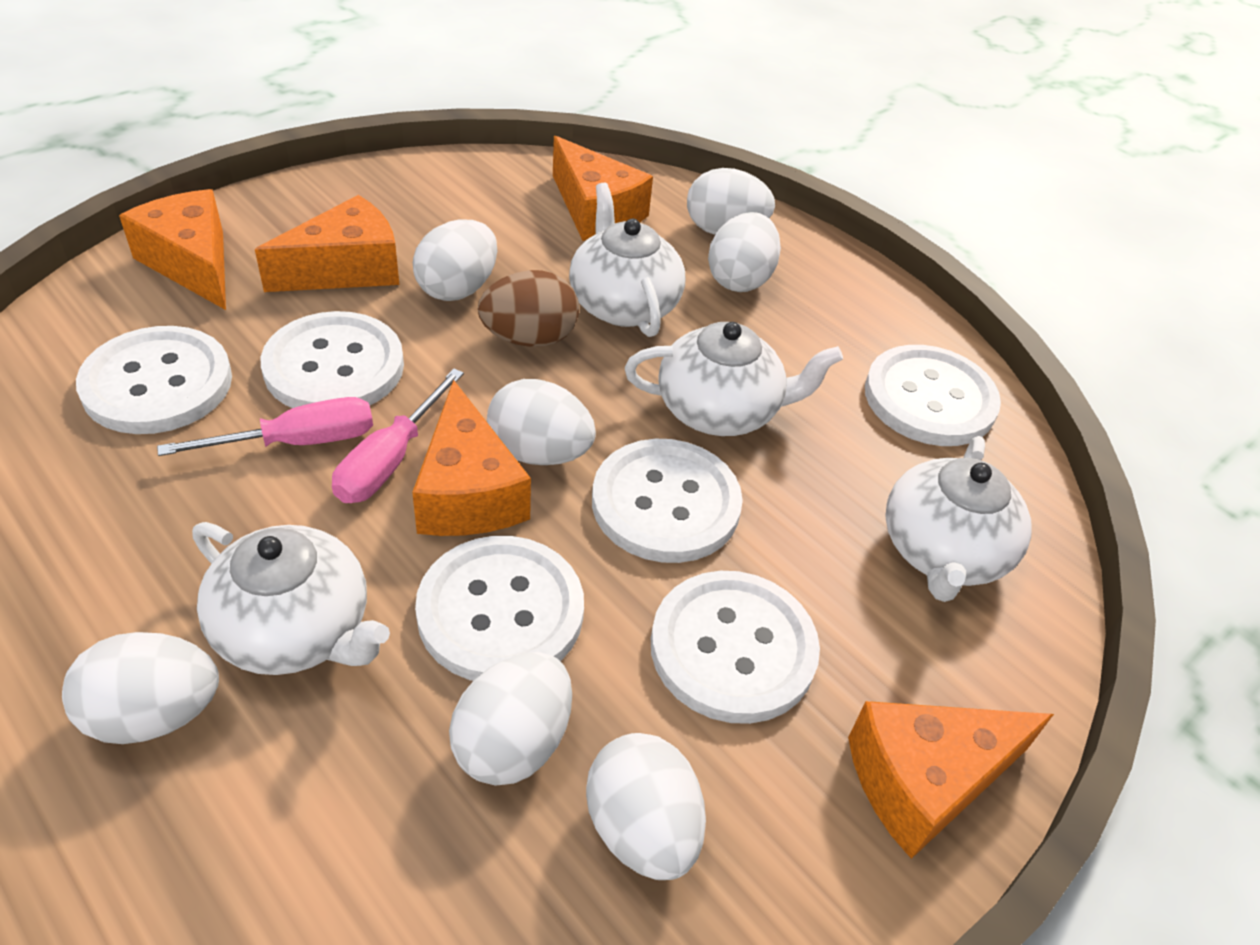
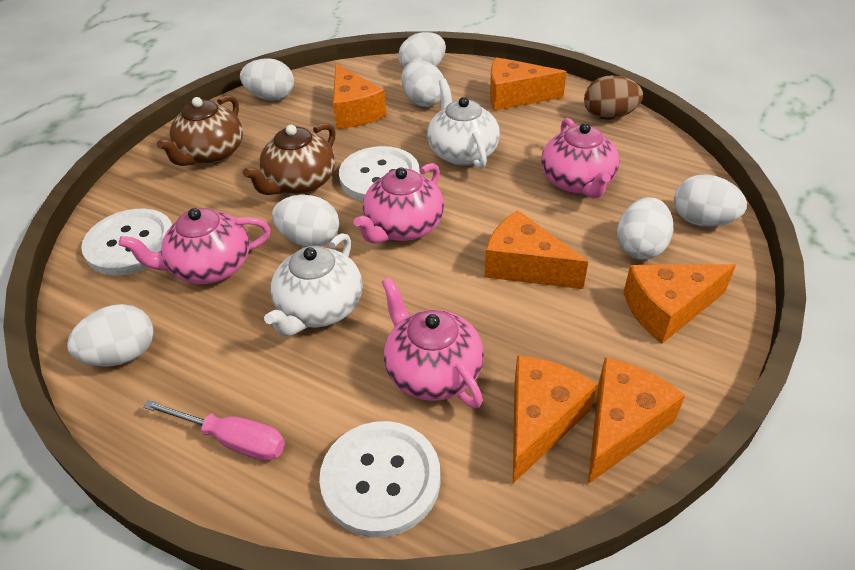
brown teapot: 0 -> 2
orange cheese: 5 -> 6
pink screwdriver: 2 -> 1
pink teapot: 0 -> 4
white button: 6 -> 3
white teapot: 4 -> 2

